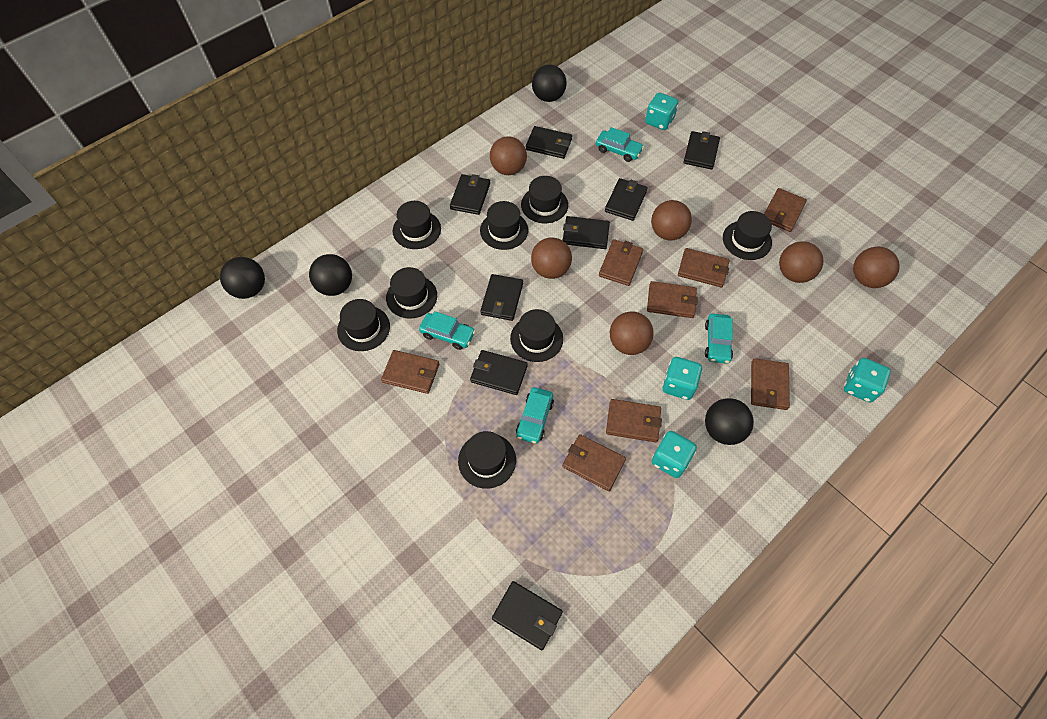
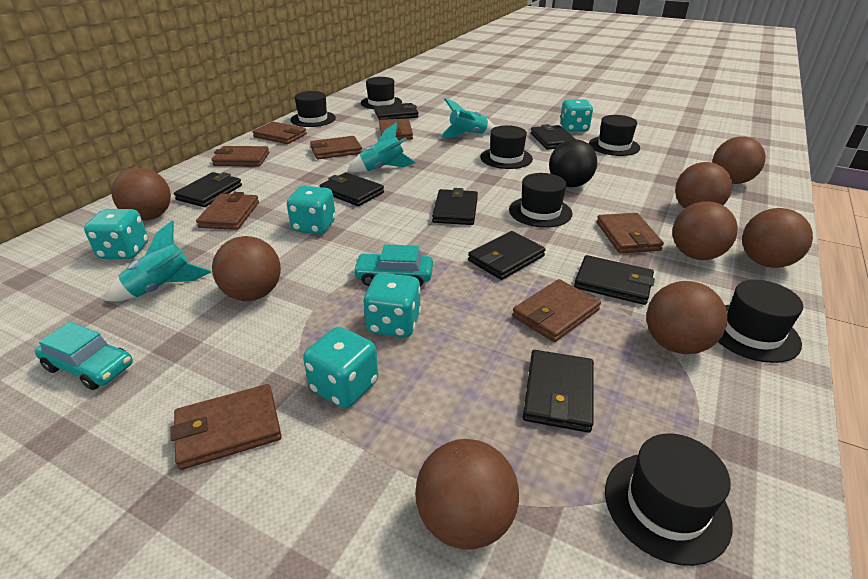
black ball: 4 -> 1
black hat: 8 -> 7
brown ball: 6 -> 8
turquoise car: 4 -> 2
turquoise dice: 4 -> 5
turquoise rocket: 0 -> 3

